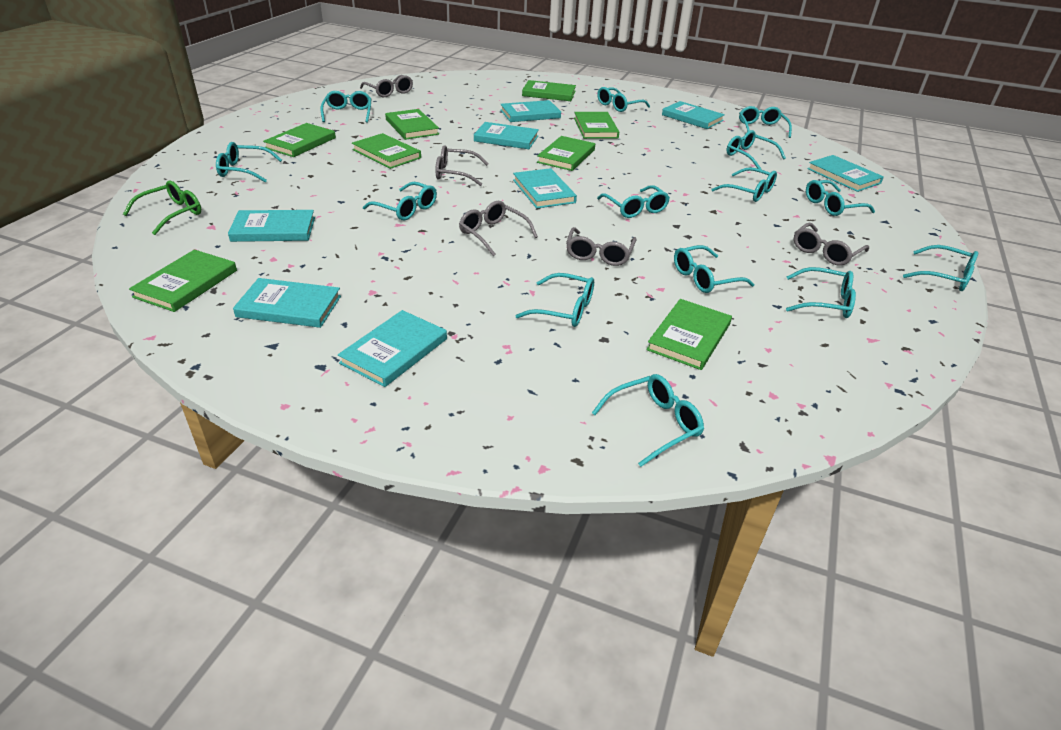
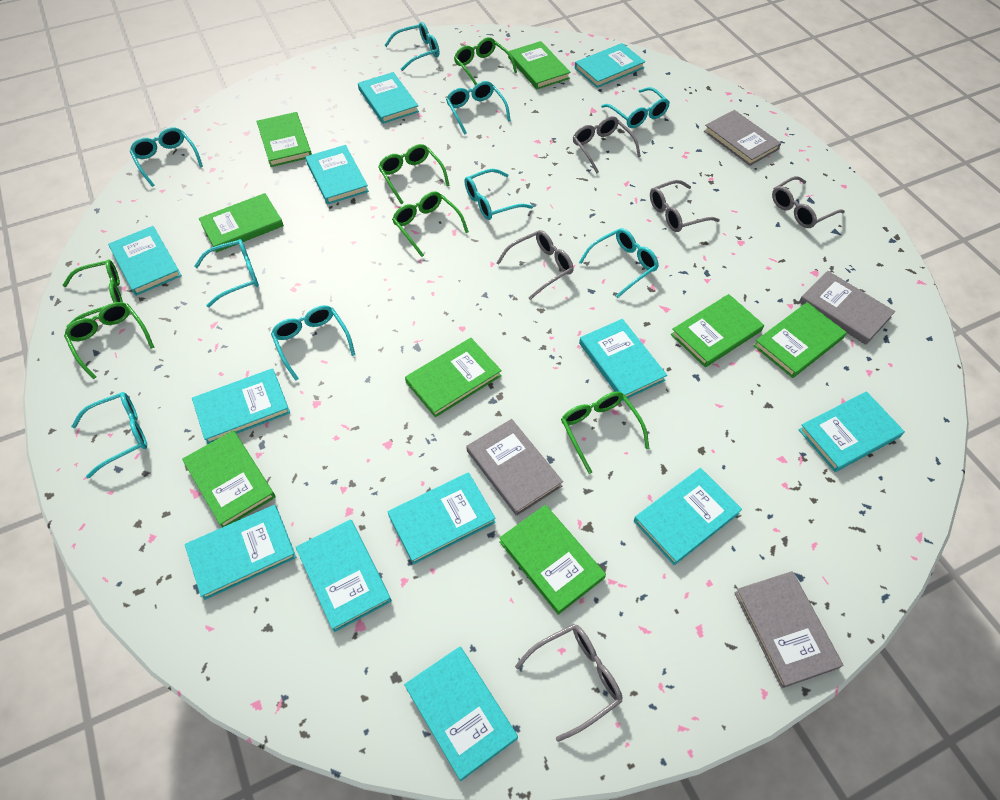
green glasses: 1 -> 6
grey book: 0 -> 4
turquoise book: 8 -> 12
turquoise glasses: 14 -> 9

